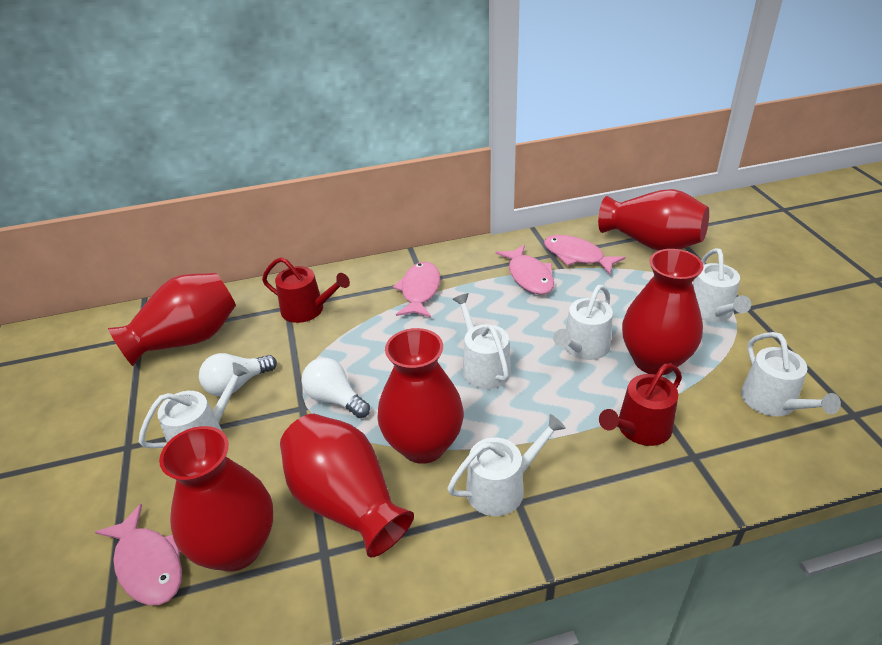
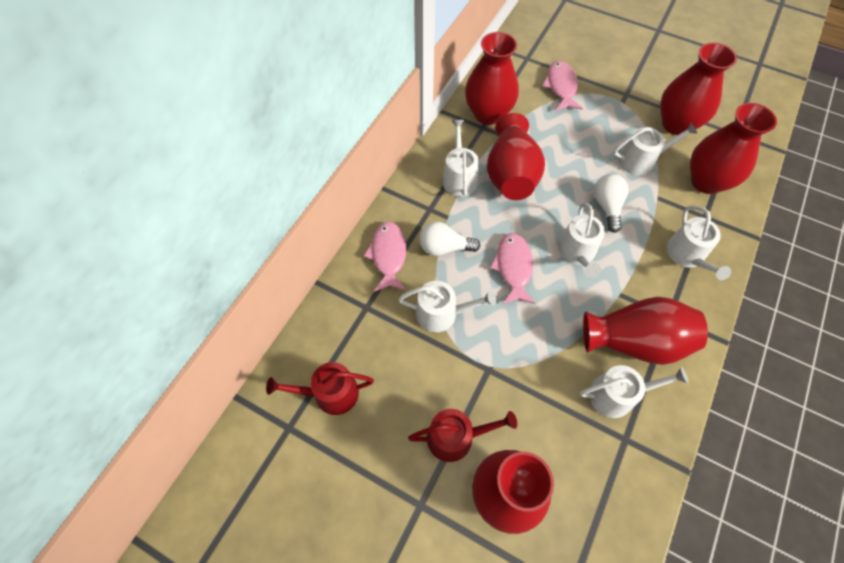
pink fish: 4 -> 3

